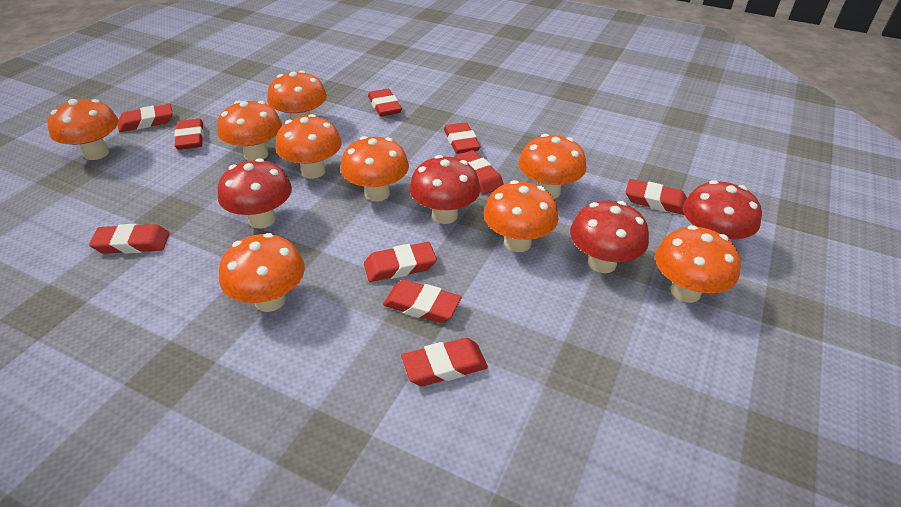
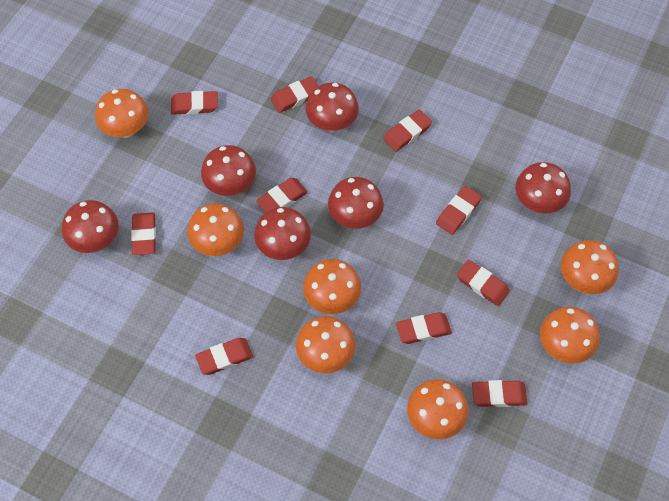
orange mushroom: 9 -> 7
red mushroom: 4 -> 6

